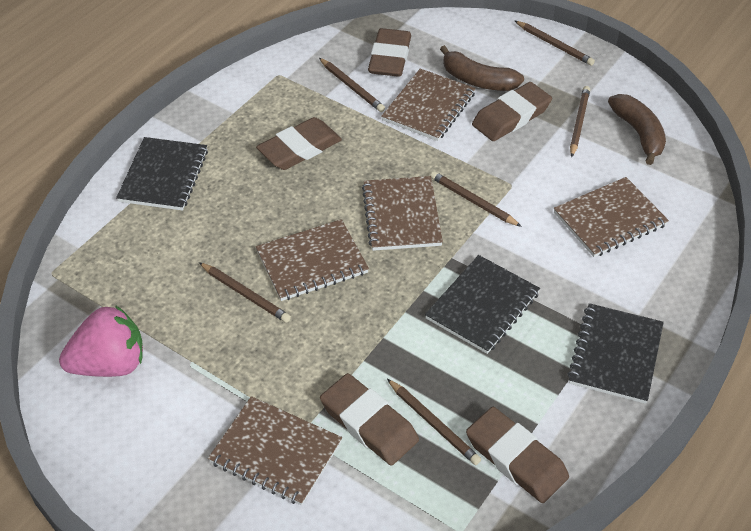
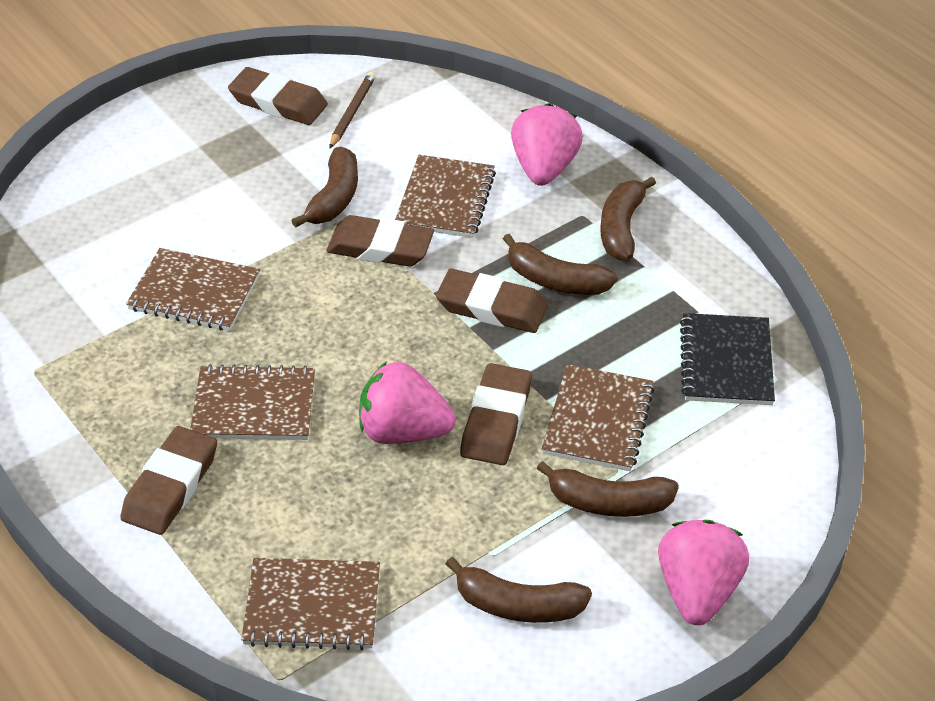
black notebook: 3 -> 1
brown banana: 2 -> 5
brown pencil: 6 -> 1
pink strawberry: 1 -> 3

